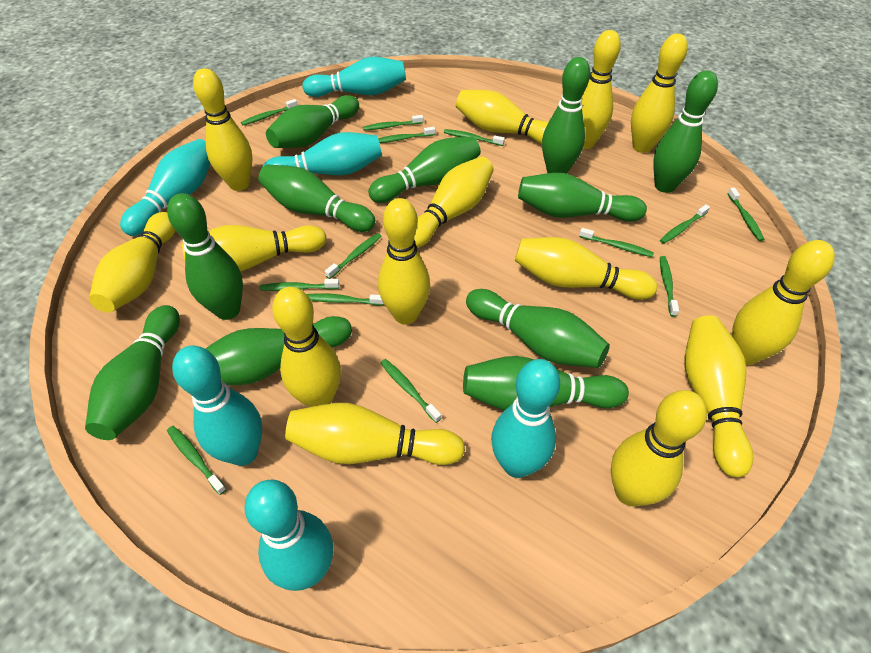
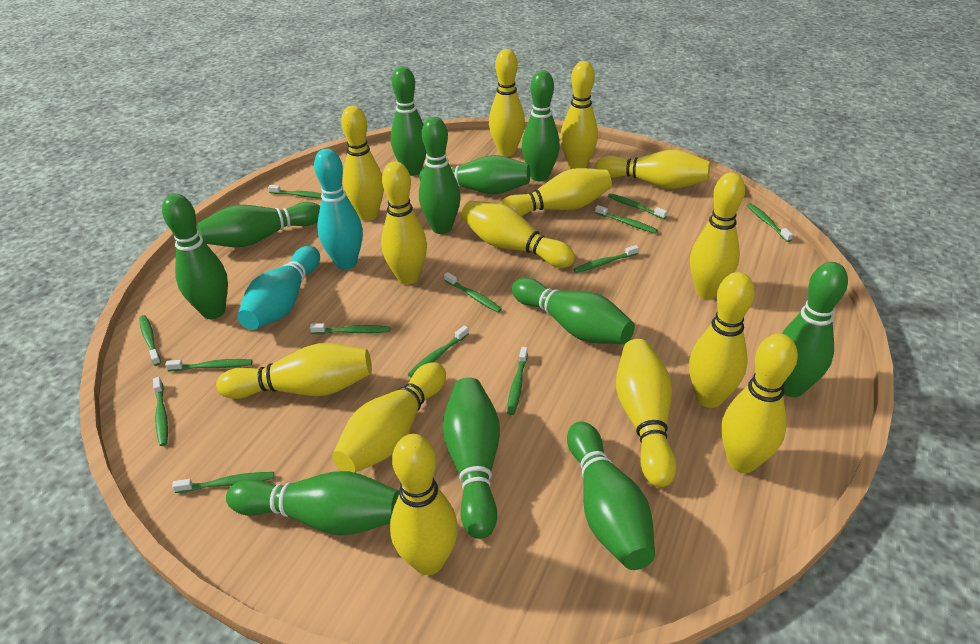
turquoise bowling pin: 6 -> 2

